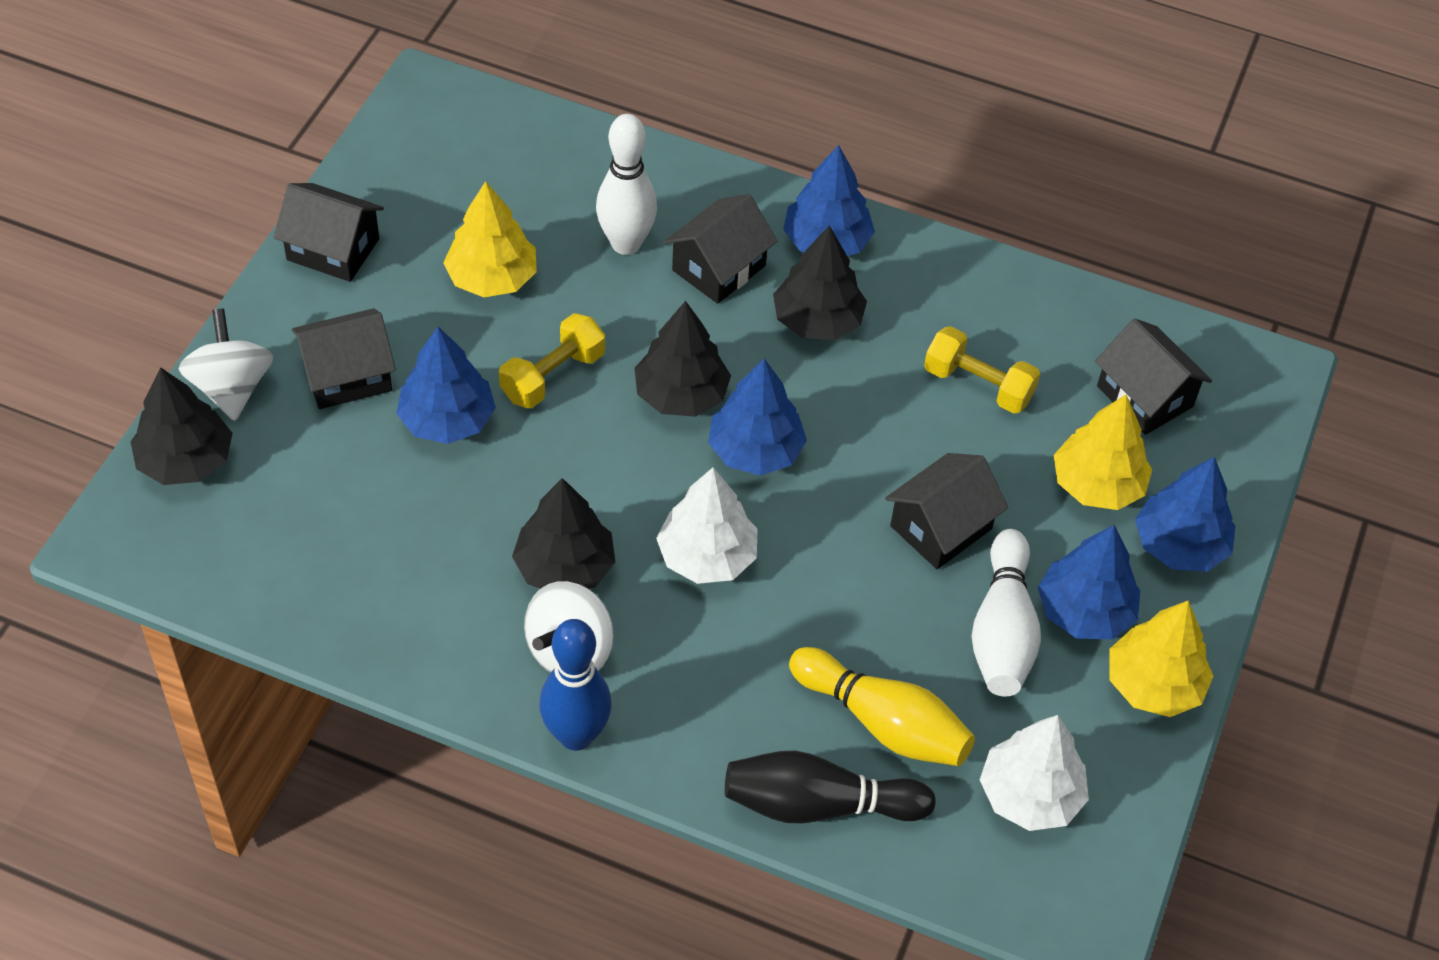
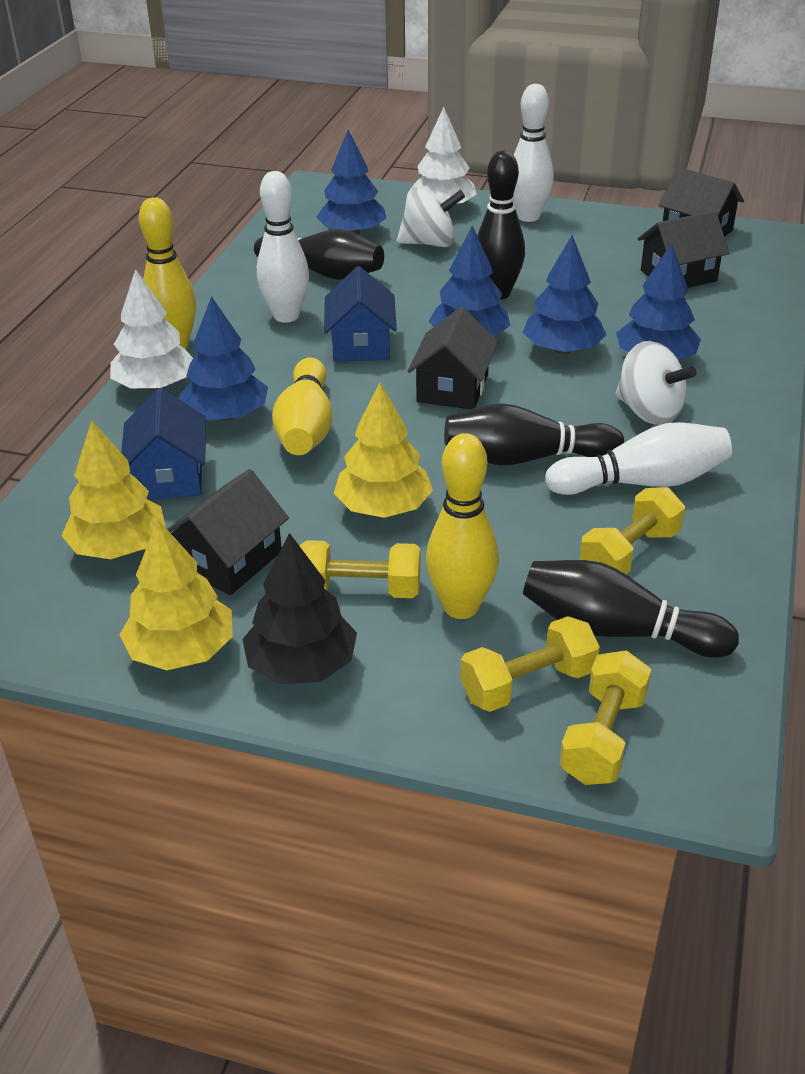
black bowling pin: 1 -> 4
black house: 5 -> 4
black tree: 4 -> 1
blue bowling pin: 1 -> 0
blue house: 0 -> 2
white bowling pin: 2 -> 3
yellow bowling pin: 1 -> 3
yellow dumbbell: 2 -> 4

